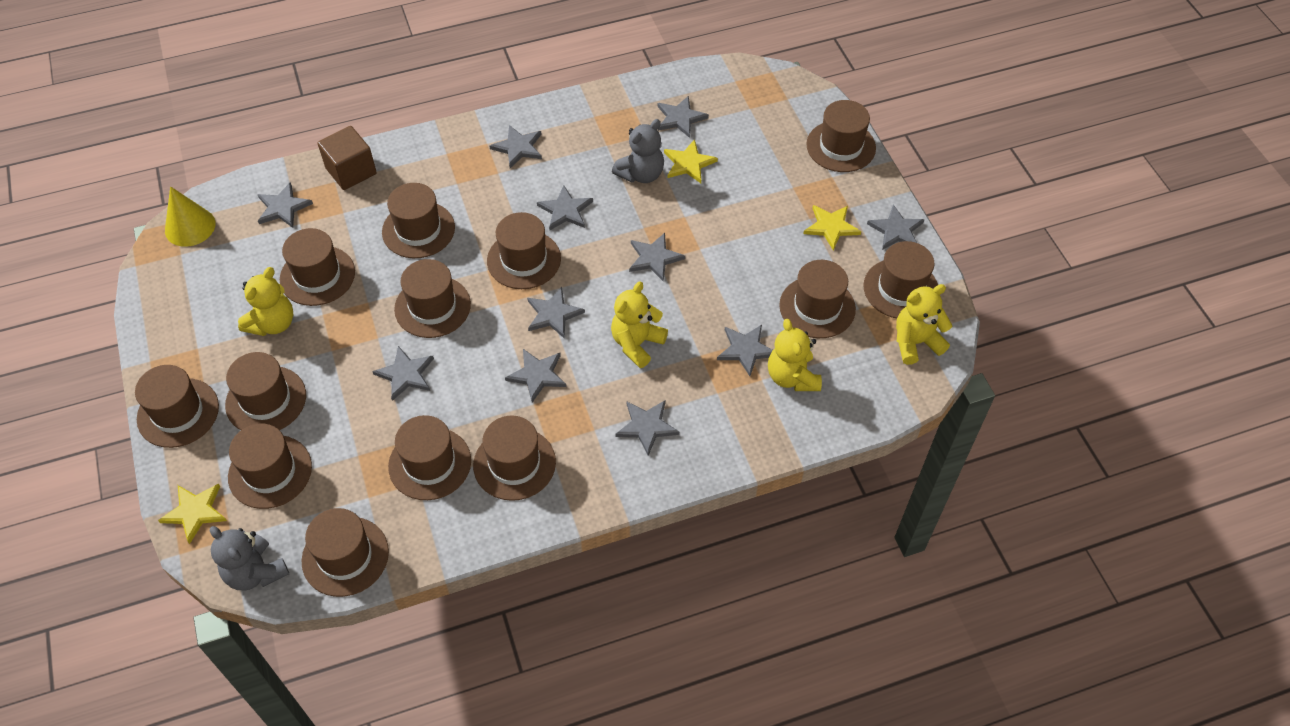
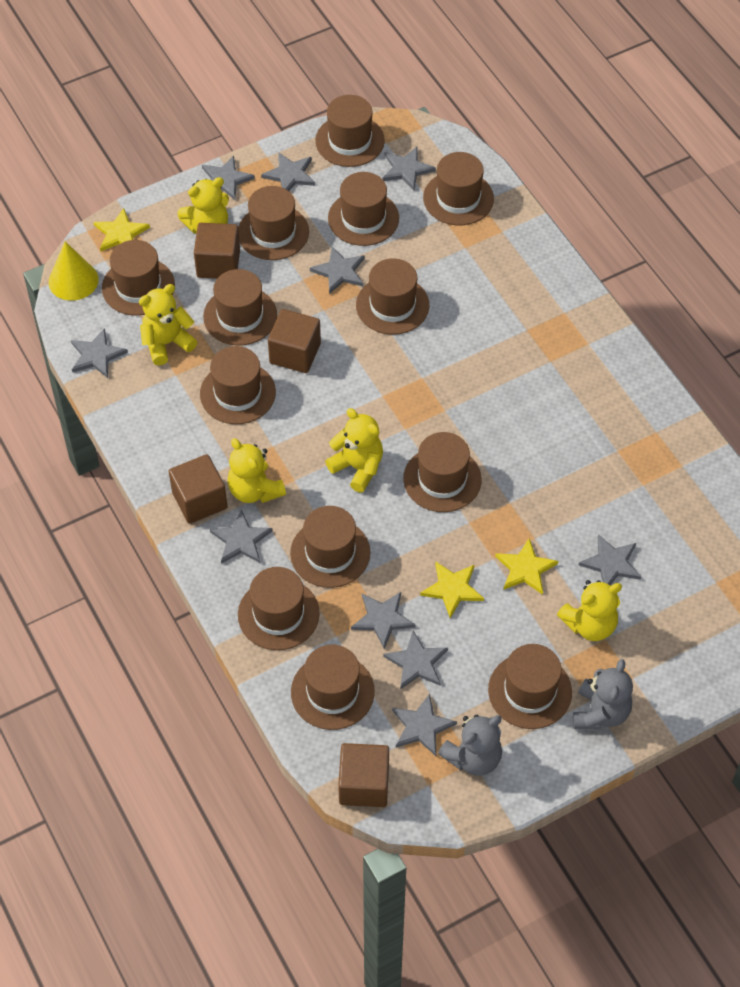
brown cube: 1 -> 4
grey star: 11 -> 10
yellow teddy bear: 4 -> 5

